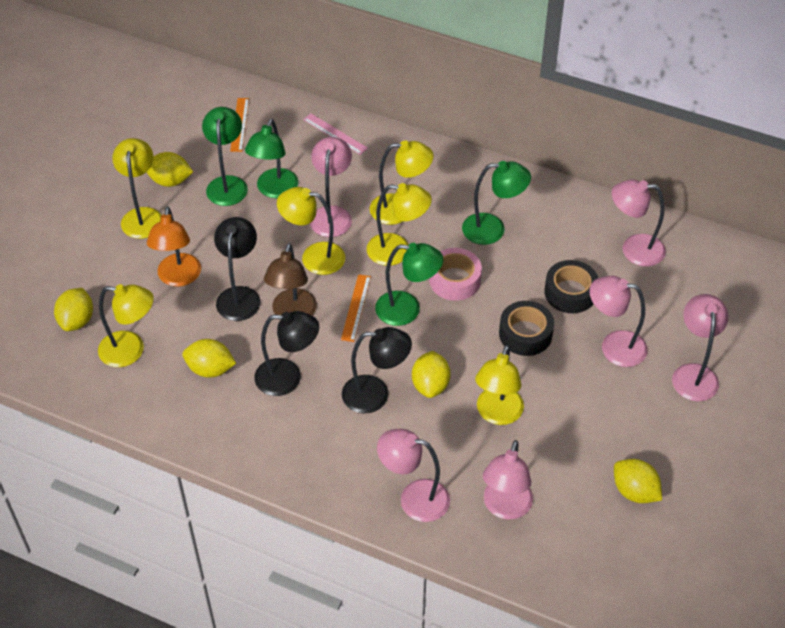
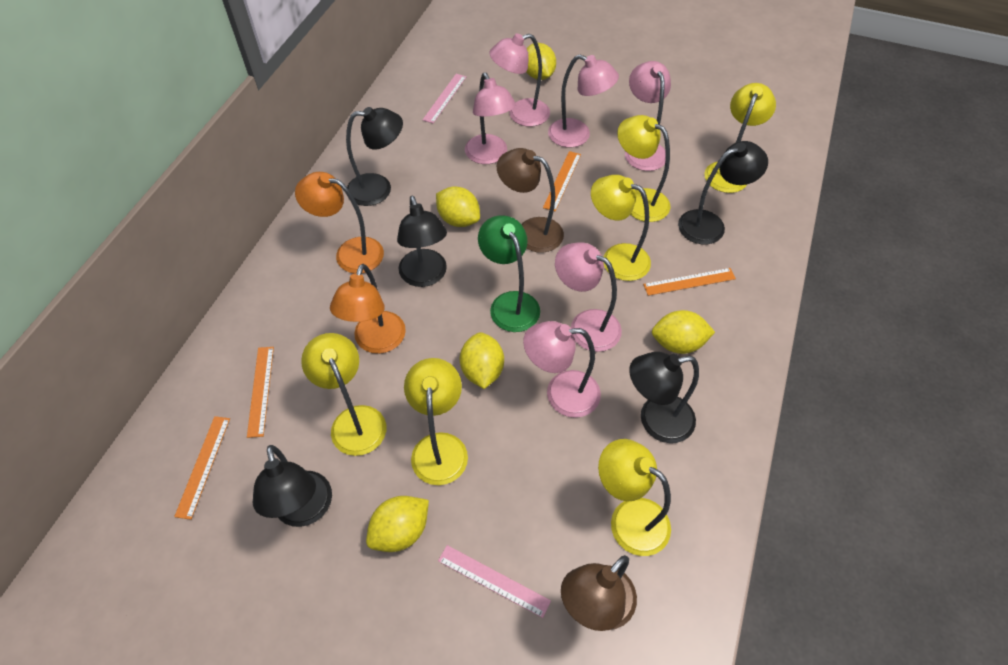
black lamp: 3 -> 5
black tape: 2 -> 0
brown lamp: 1 -> 2
green lamp: 4 -> 1
orange lamp: 1 -> 2
orange ruler: 2 -> 4
pink ruler: 1 -> 2
pink tape: 1 -> 0

